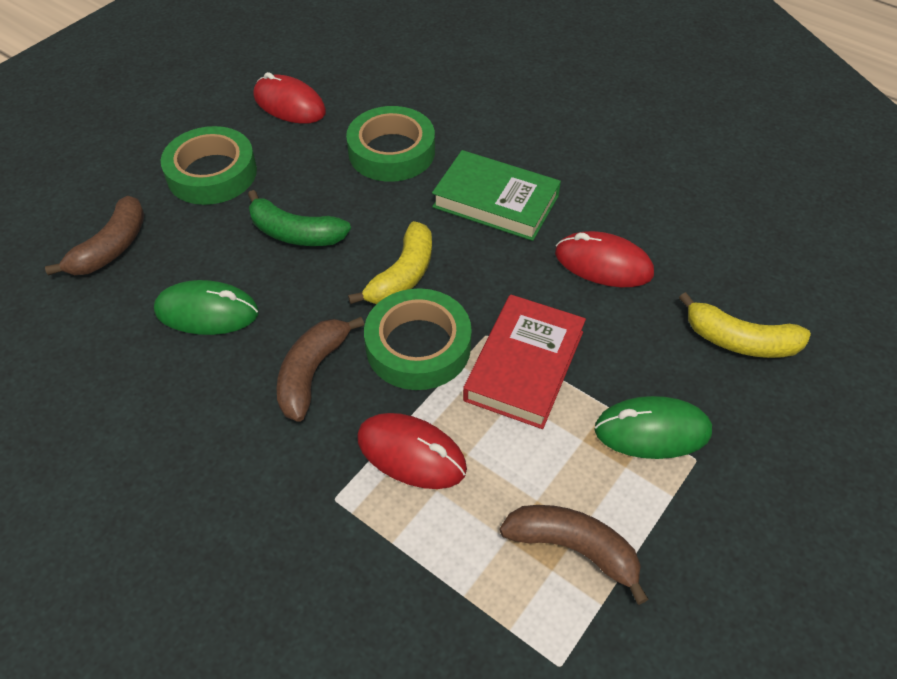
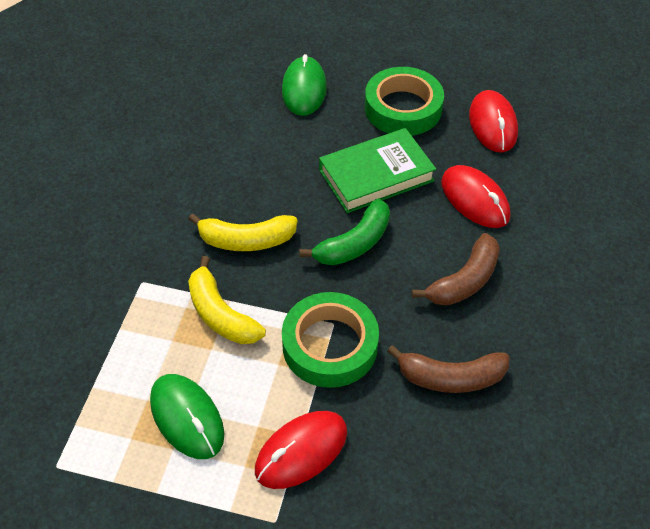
brown banana: 3 -> 2
green tape: 3 -> 2
red book: 1 -> 0

